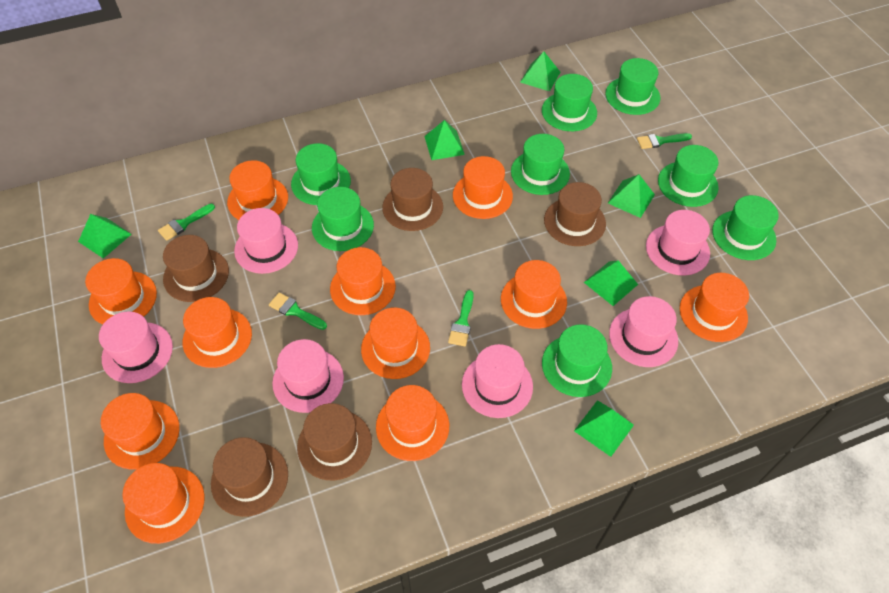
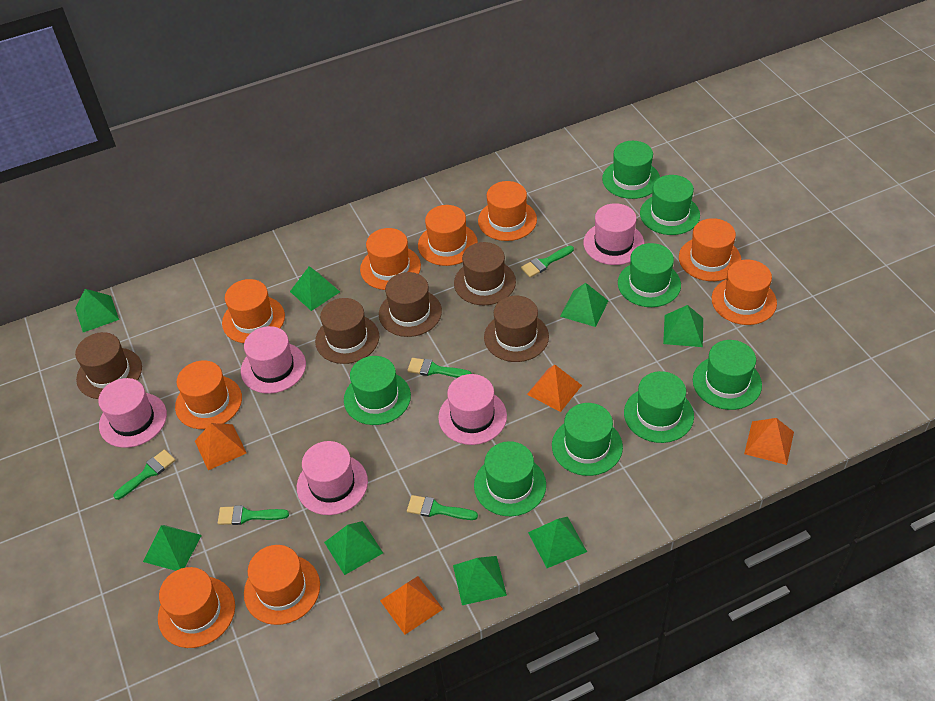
green brush: 4 -> 5
green pyramid: 6 -> 8
orange hat: 11 -> 9
orange pyramid: 0 -> 4
pink hat: 6 -> 5

